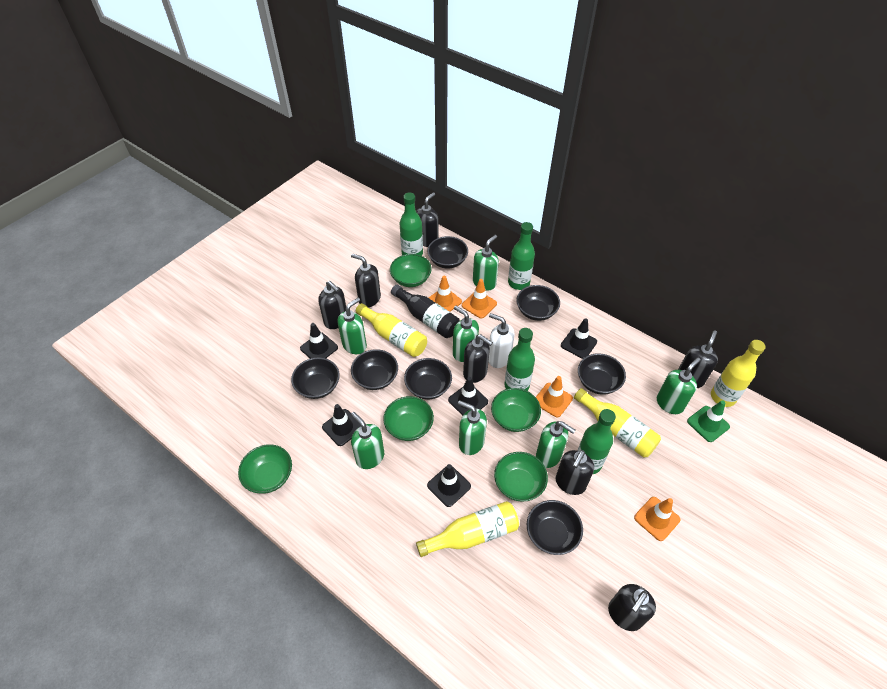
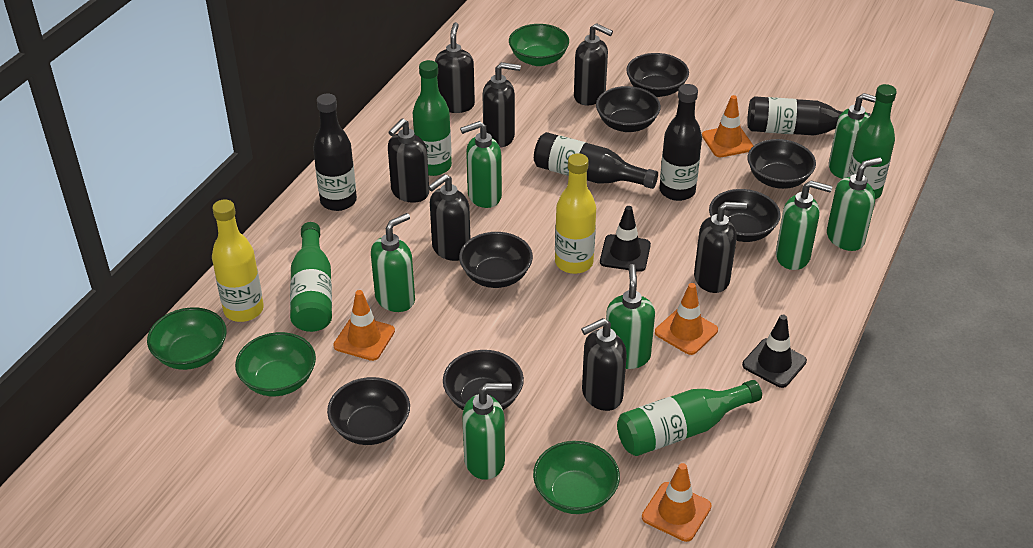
black bottle: 1 -> 4
black traffic cone: 5 -> 2
green bowl: 5 -> 4
green traffic cone: 1 -> 0
white soap dispenser: 1 -> 0
yellow bottle: 4 -> 2

